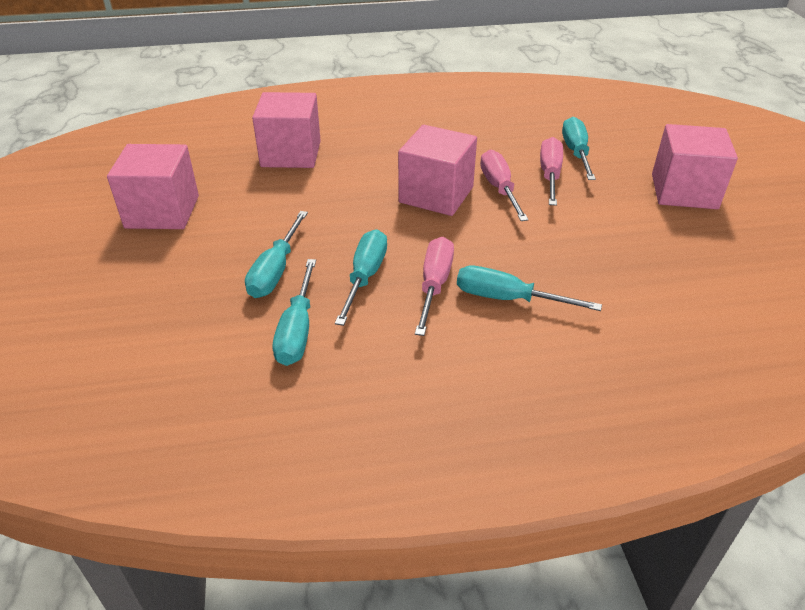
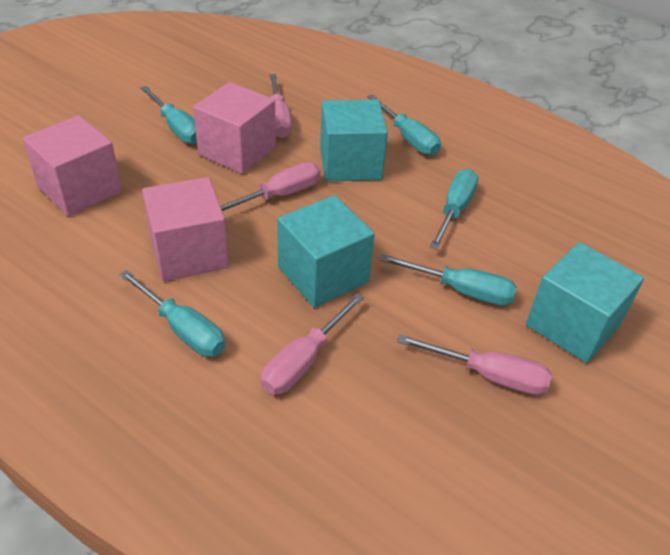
pink cube: 4 -> 3
pink screwdriver: 3 -> 4
turquoise cube: 0 -> 3

